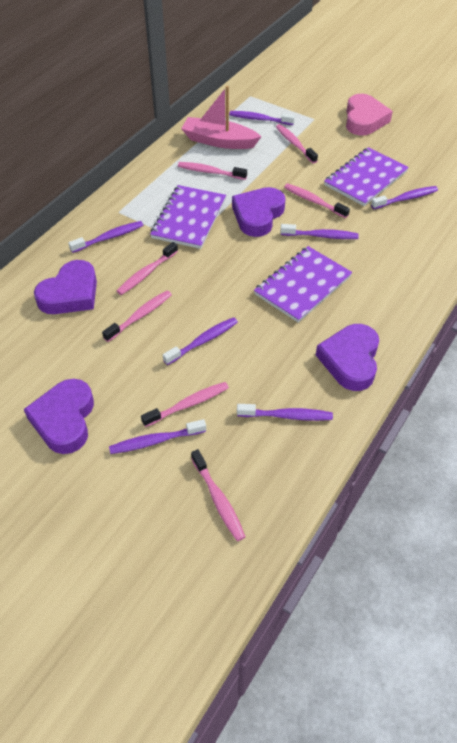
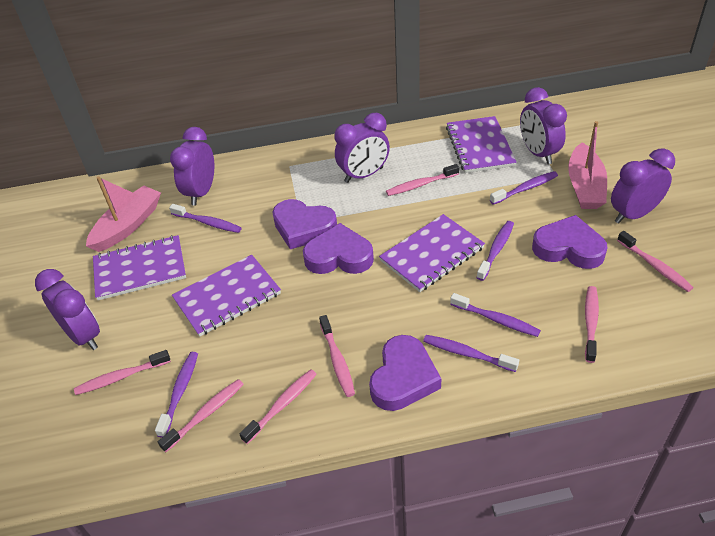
pink boat: 1 -> 2
pink heart: 1 -> 0
purple clock: 0 -> 5
purple notebook: 3 -> 4
purple toothbrush: 7 -> 6

